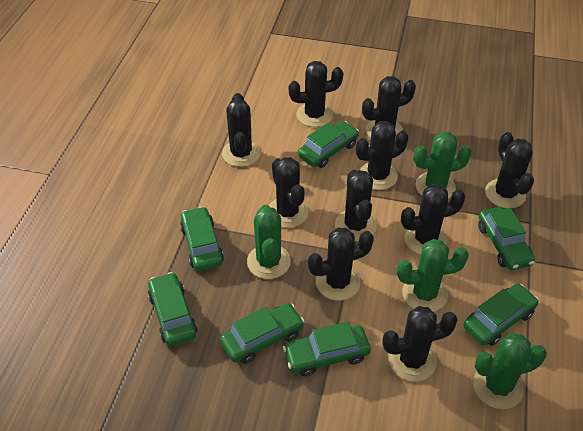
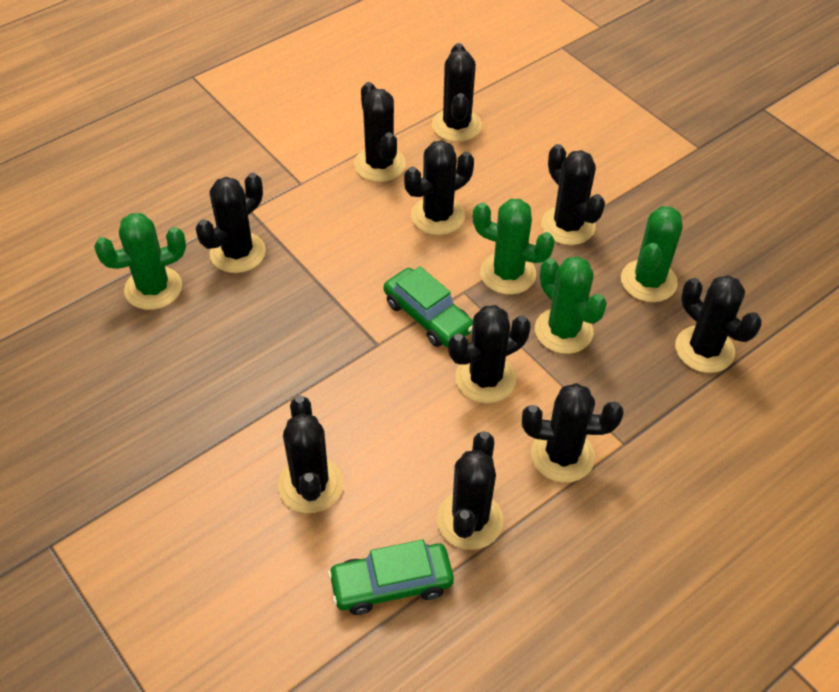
green car: 7 -> 2

